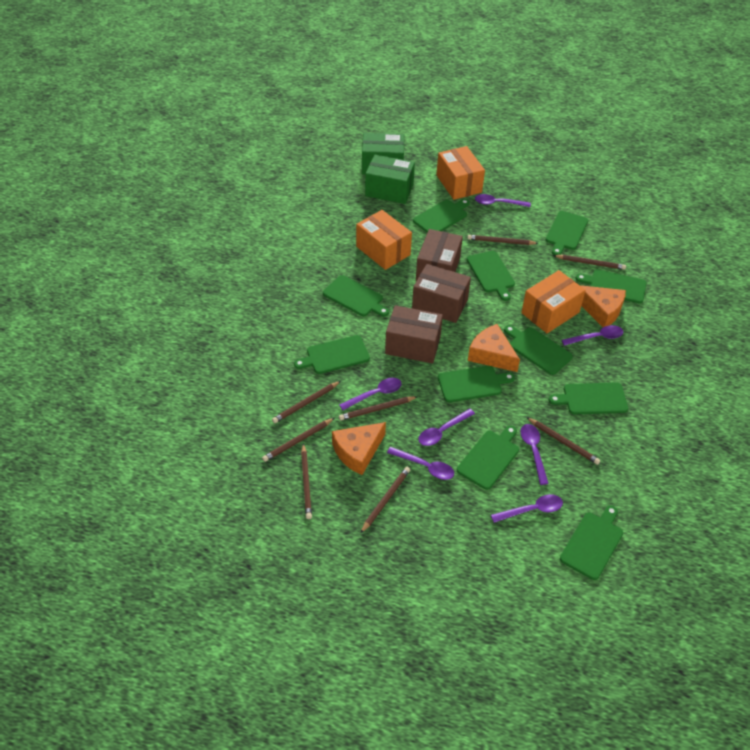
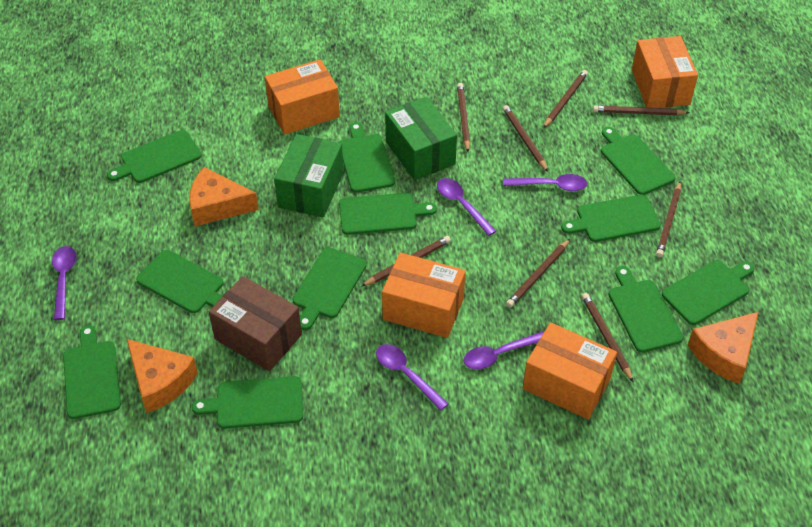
brown box: 3 -> 1
orange box: 3 -> 4
purple spoon: 7 -> 5

